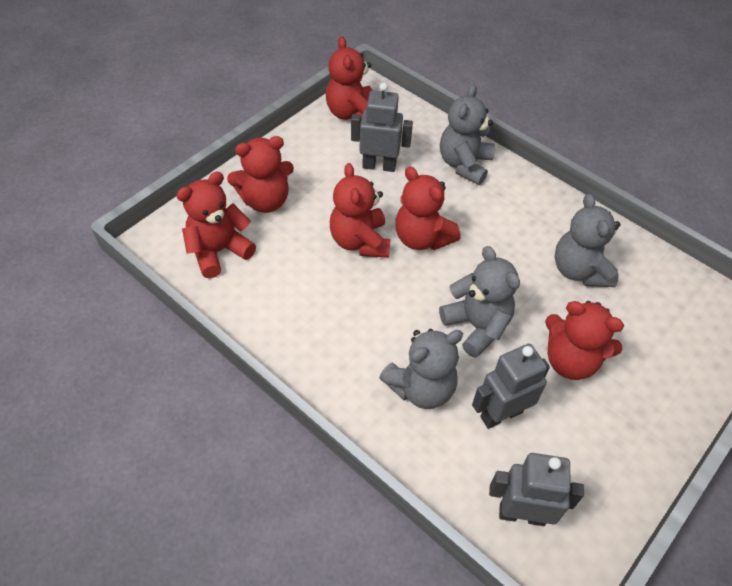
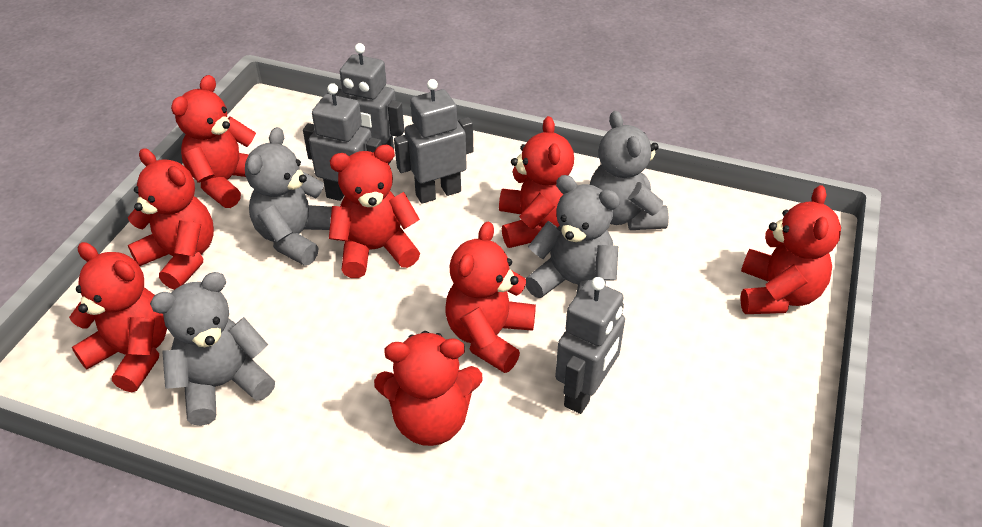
grey robot: 3 -> 4
red teddy bear: 6 -> 8

